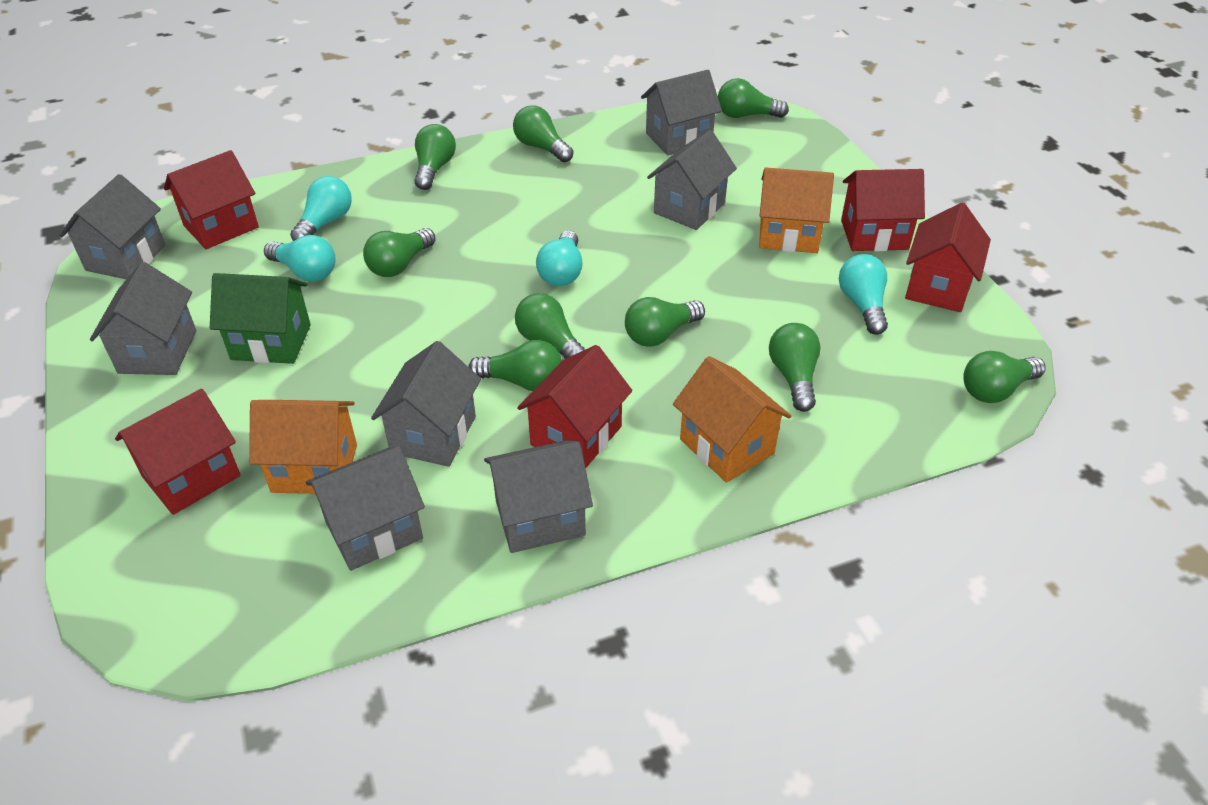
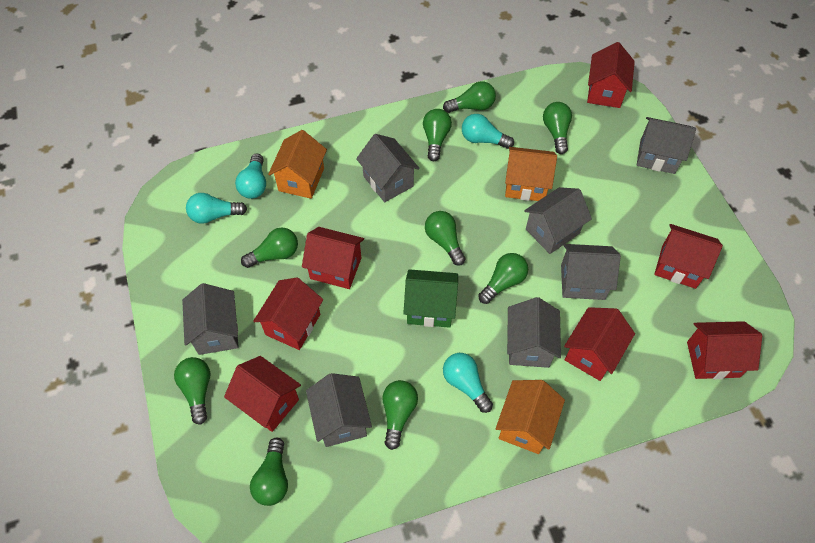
red house: 5 -> 7

